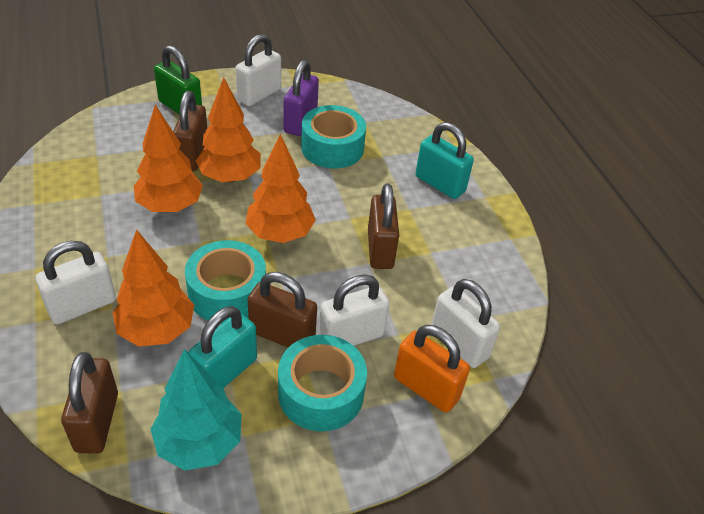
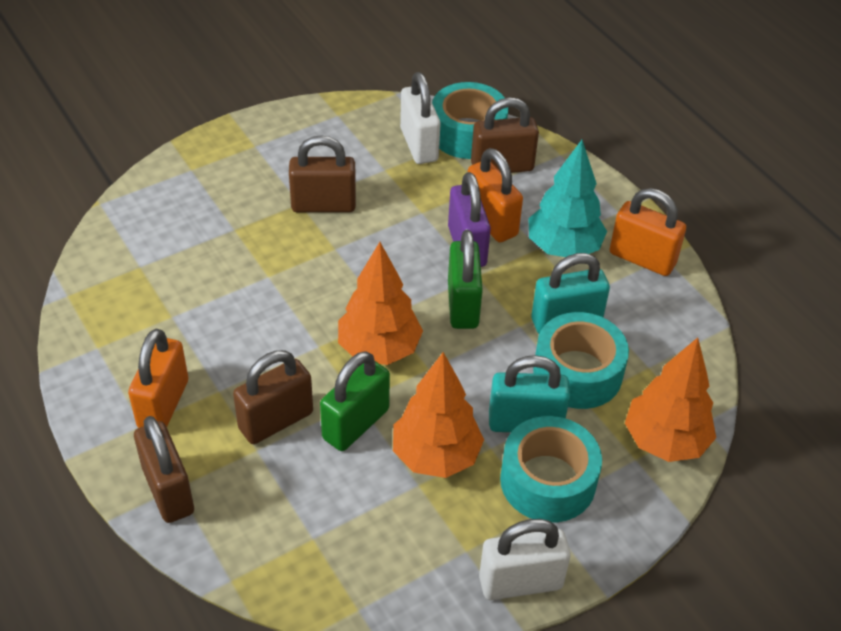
green padlock: 1 -> 2
orange padlock: 1 -> 3
orange tree: 4 -> 3
white padlock: 4 -> 2

